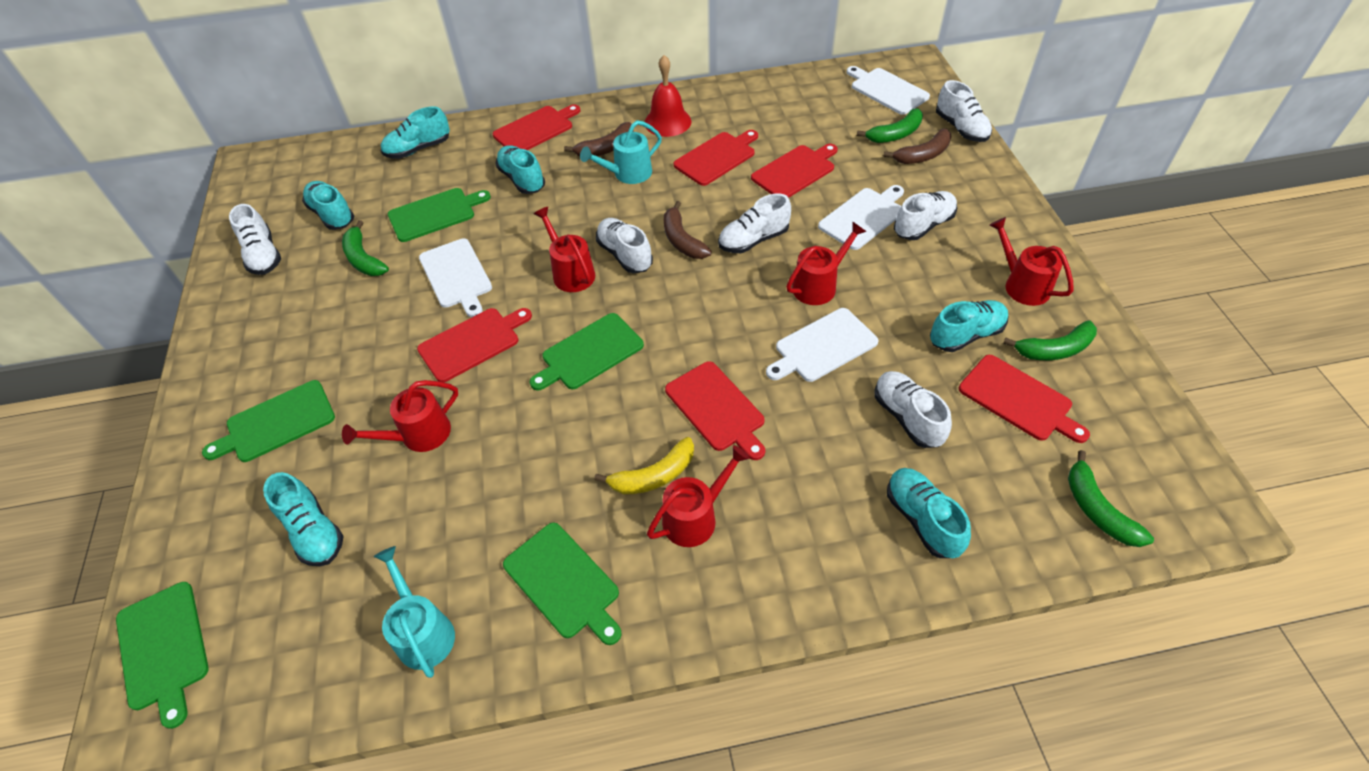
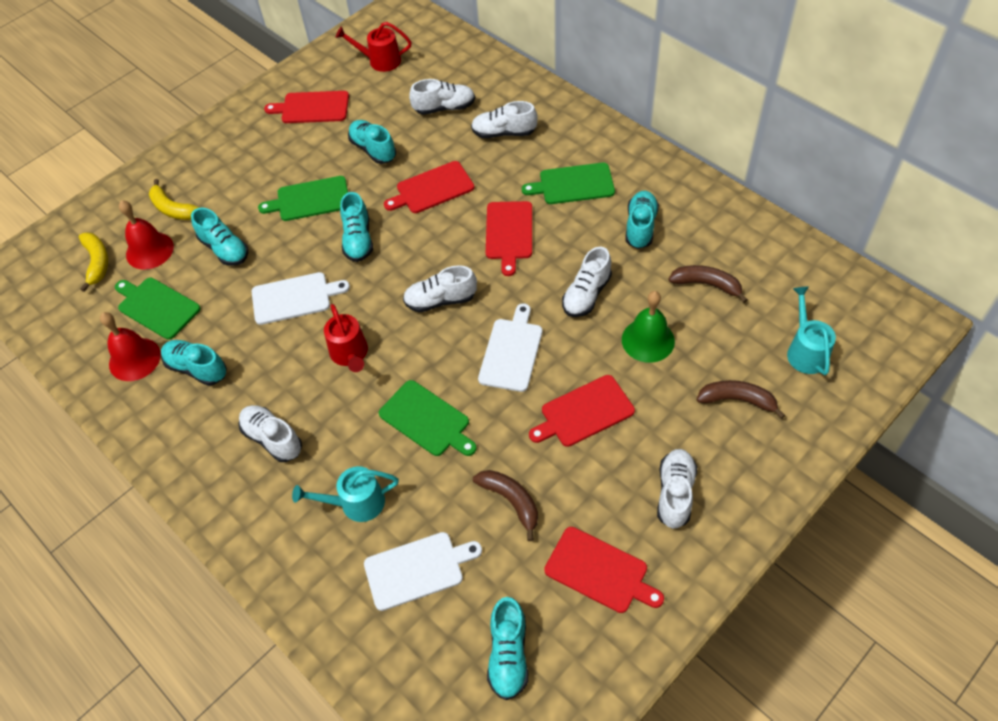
green banana: 4 -> 0
green bell: 0 -> 1
green cutting board: 5 -> 4
red bell: 1 -> 2
red cutting board: 6 -> 5
red watering can: 5 -> 2
white cutting board: 4 -> 3
yellow banana: 1 -> 2

